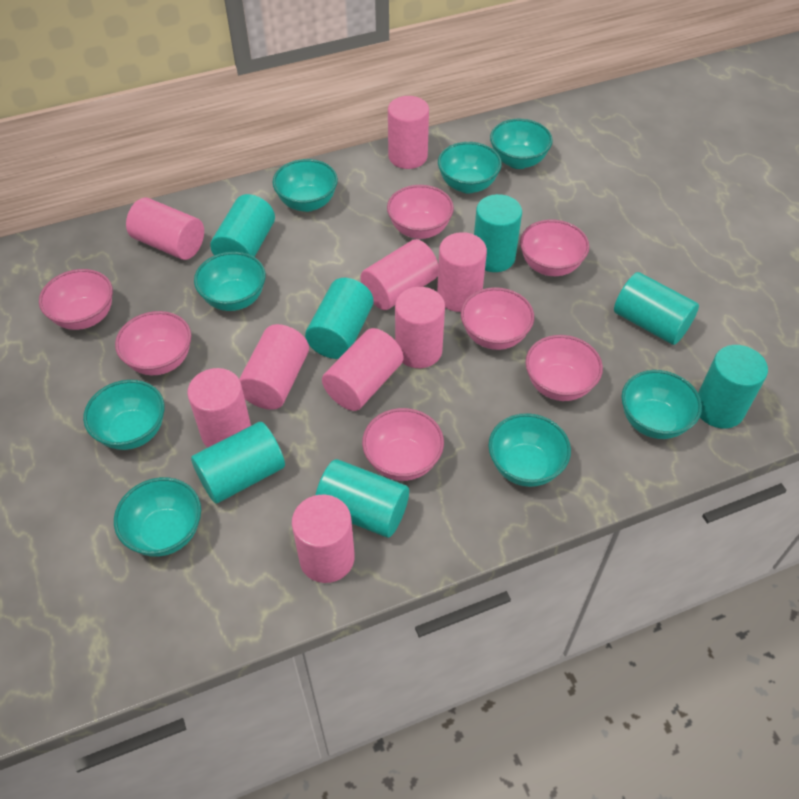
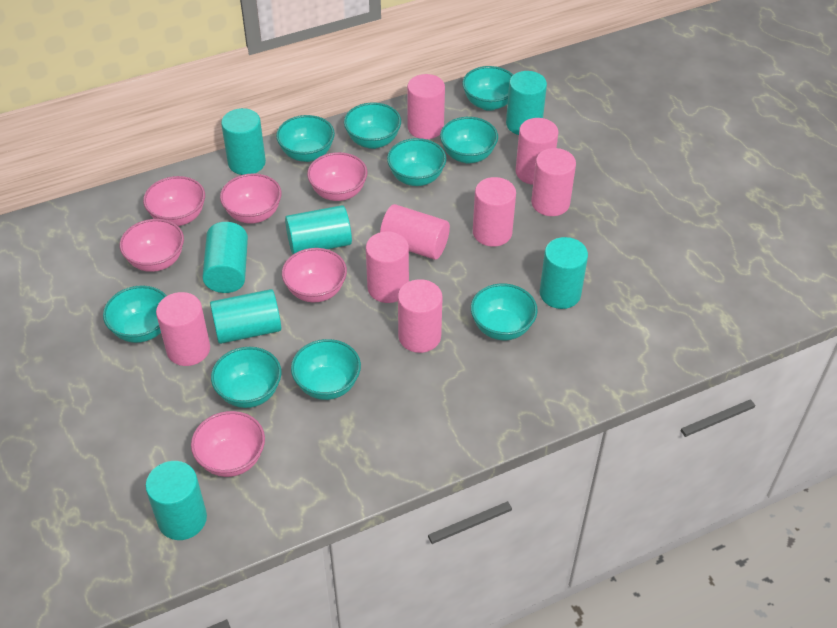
pink bowl: 7 -> 6
pink cylinder: 9 -> 8
turquoise bowl: 8 -> 9

